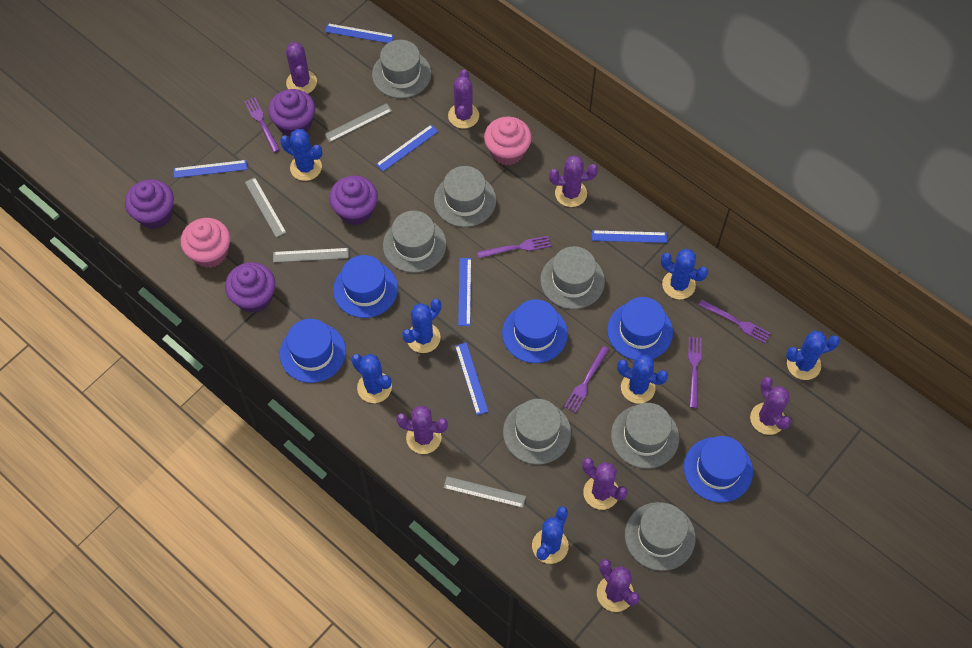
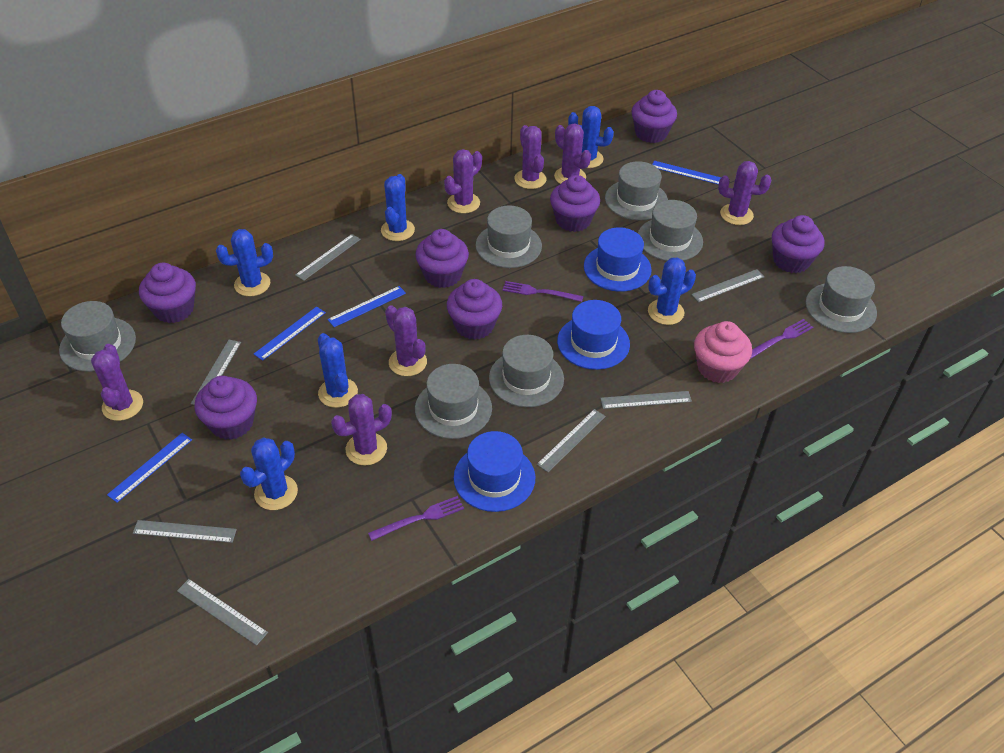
blue cactus: 7 -> 6
blue hat: 5 -> 3
blue ruler: 6 -> 4
grey ruler: 4 -> 7
pink cupcake: 2 -> 1
purple cupcake: 4 -> 7
purple fork: 5 -> 3

